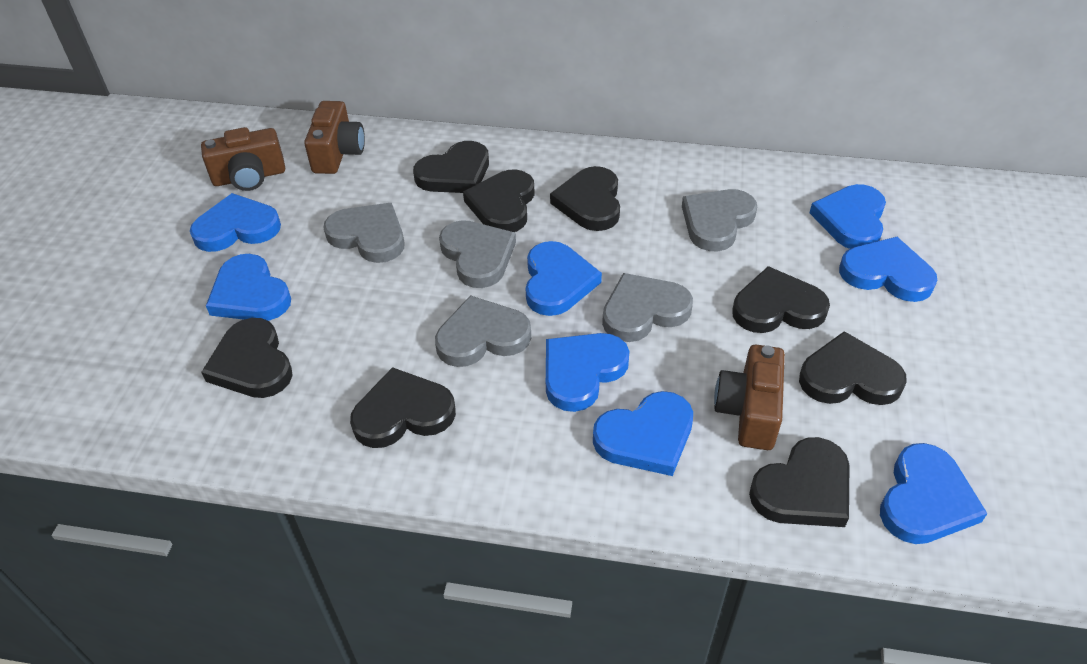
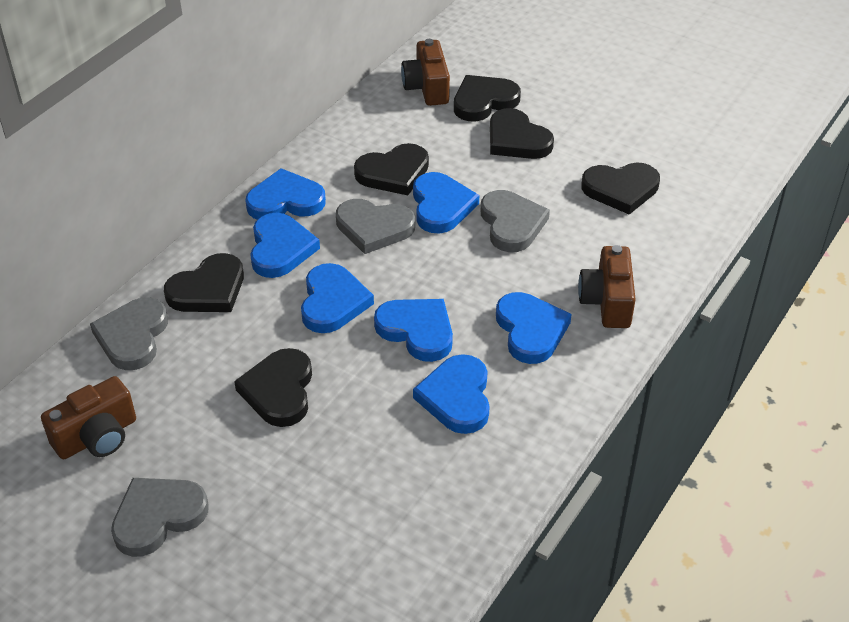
black heart: 8 -> 6
blue heart: 8 -> 7
grey heart: 5 -> 4

